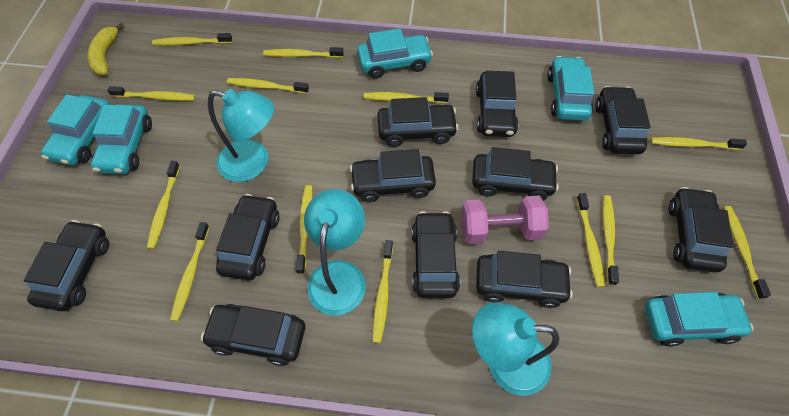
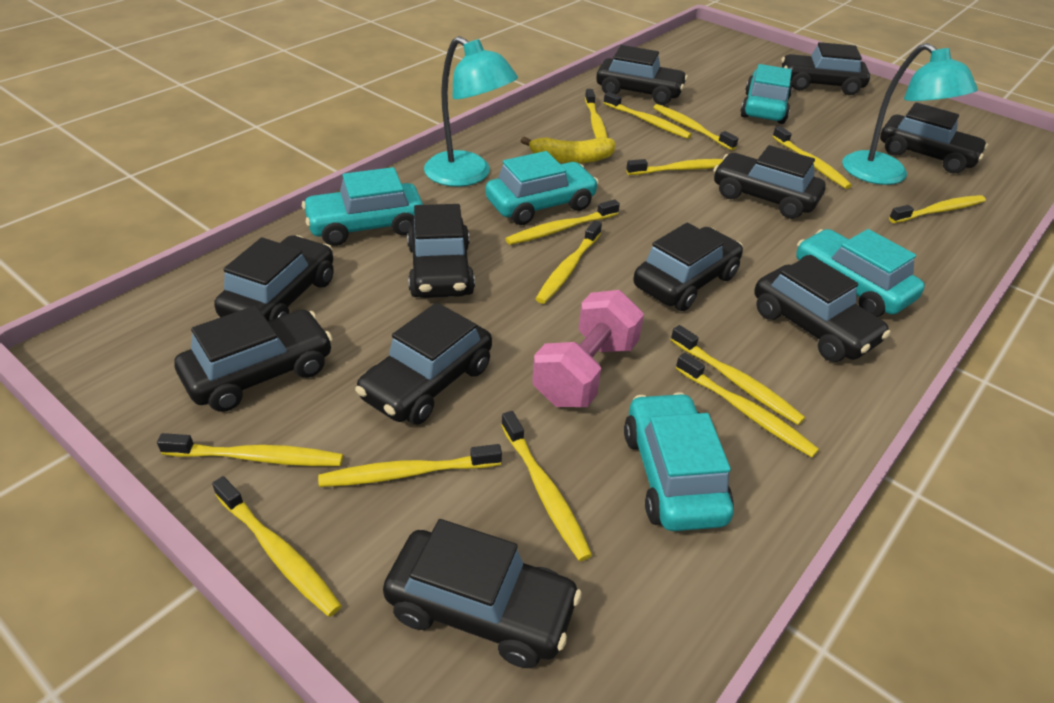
turquoise lamp: 3 -> 2
yellow toothbrush: 13 -> 14

